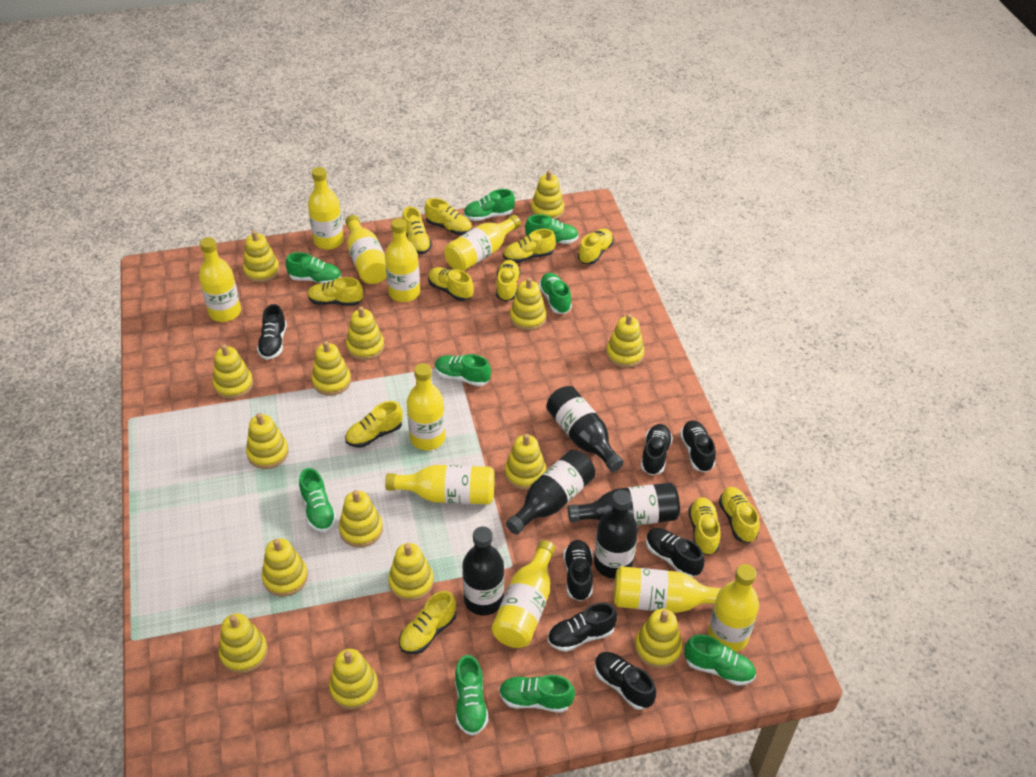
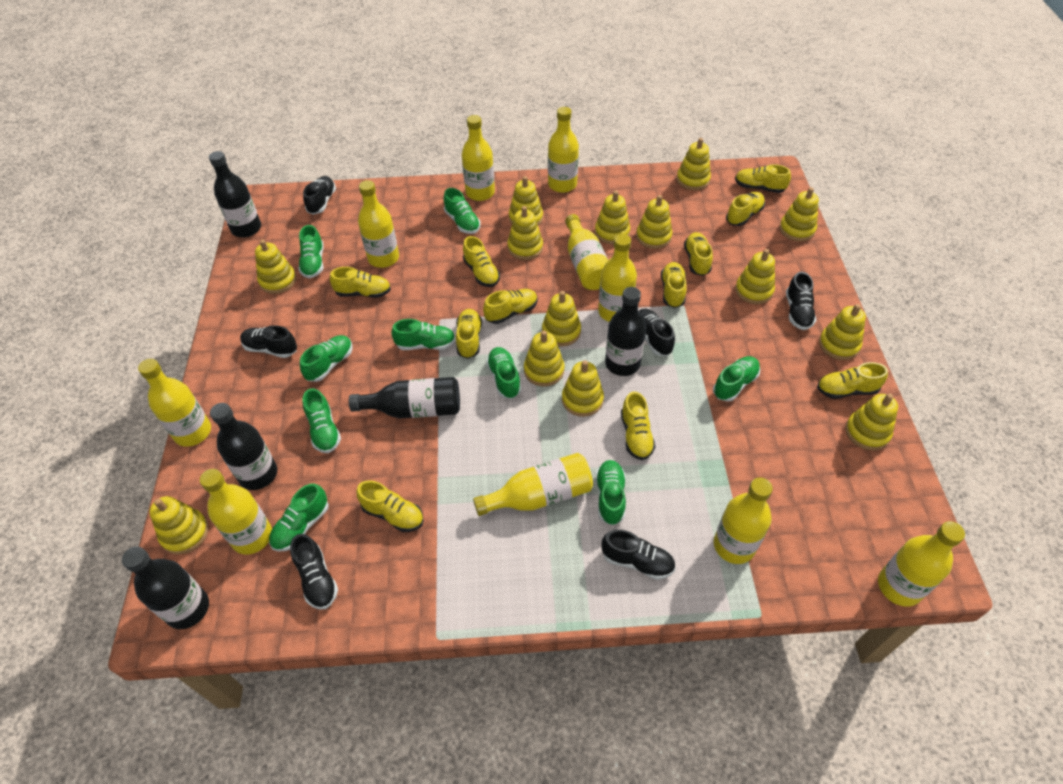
black shoe: 7 -> 6
yellow stacking toy: 15 -> 14

